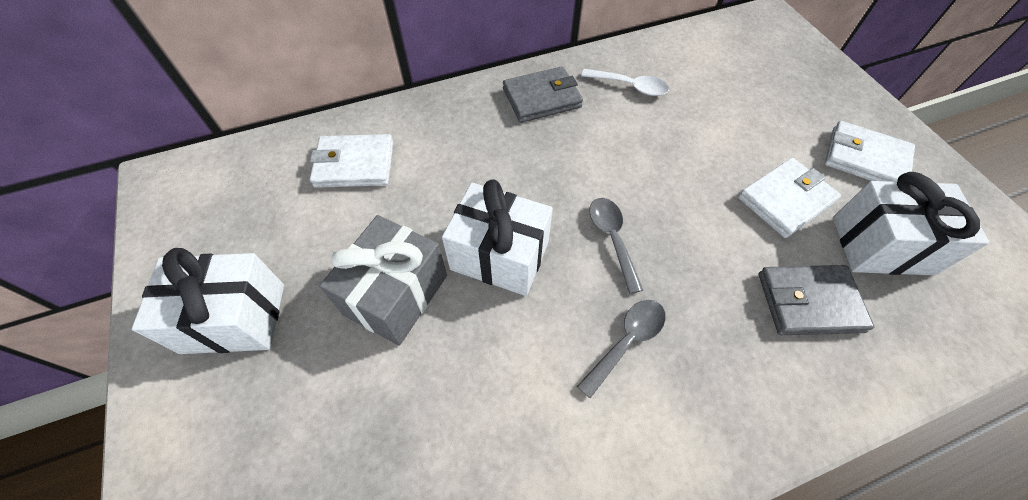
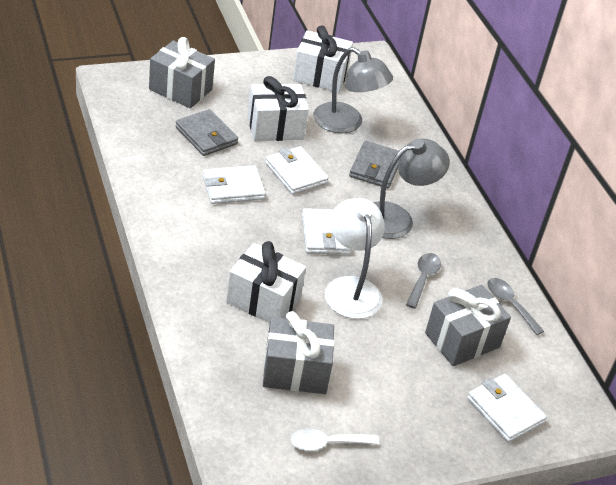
grey gift: 1 -> 3
grey lamp: 0 -> 2
white lamp: 0 -> 1
white wallet: 3 -> 4

